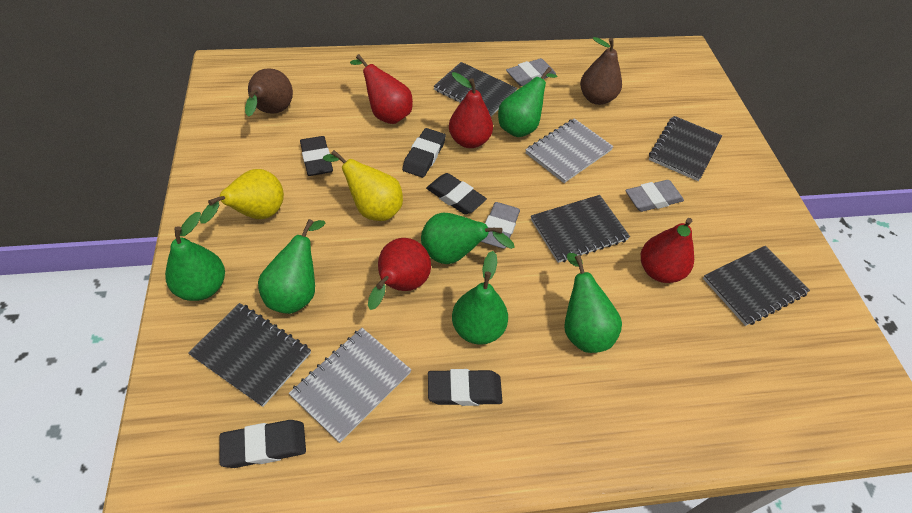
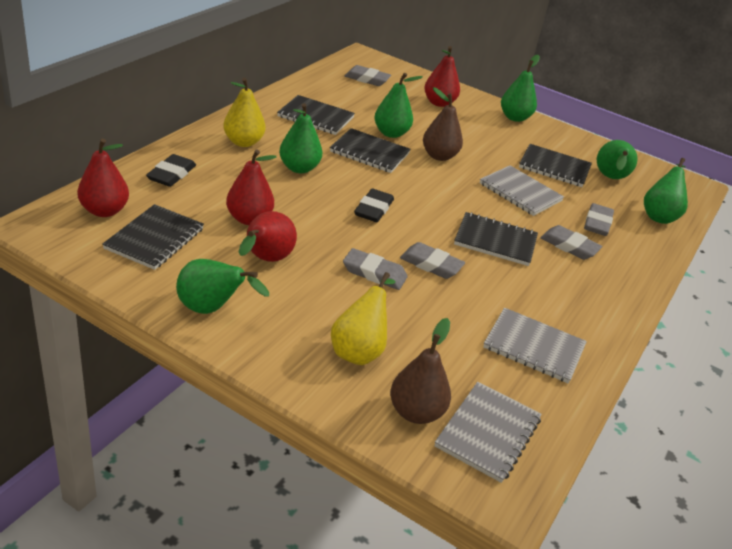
black eraser: 5 -> 2
grey eraser: 3 -> 5
grey notebook: 2 -> 3

